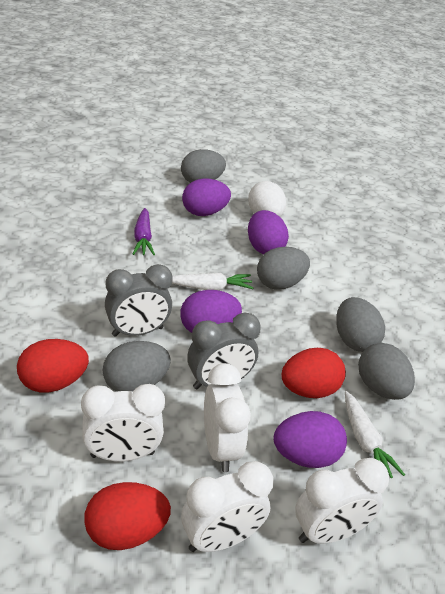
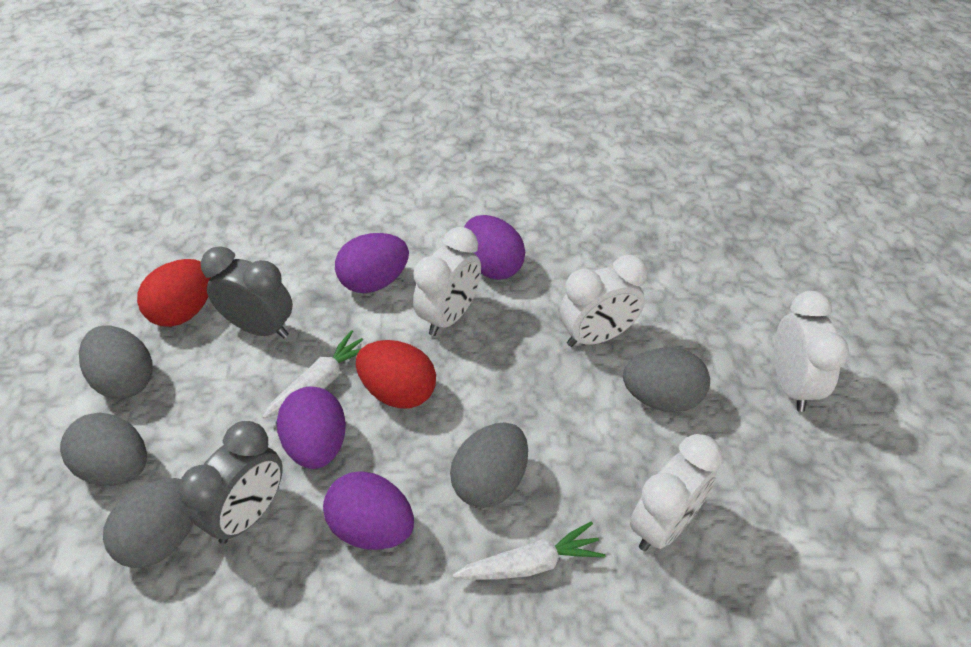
purple carrot: 1 -> 0
red egg: 3 -> 2
white egg: 1 -> 0

